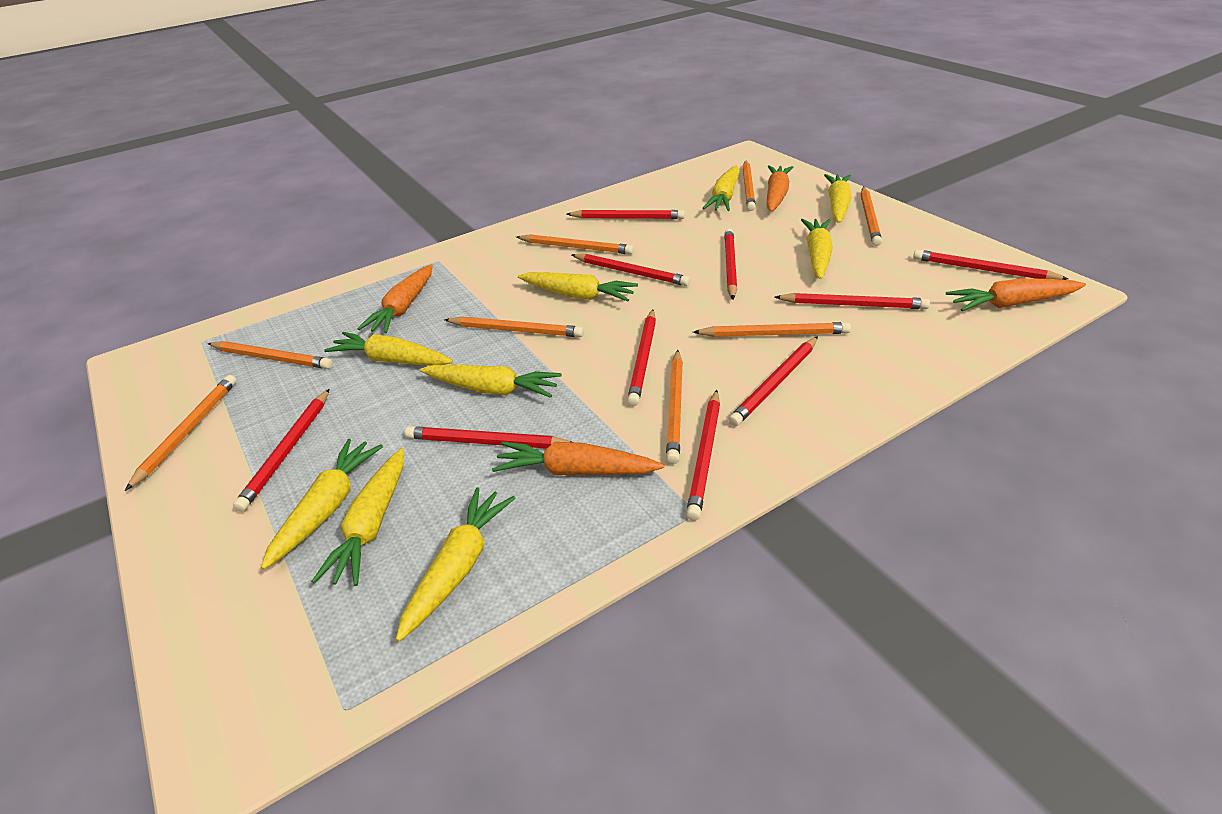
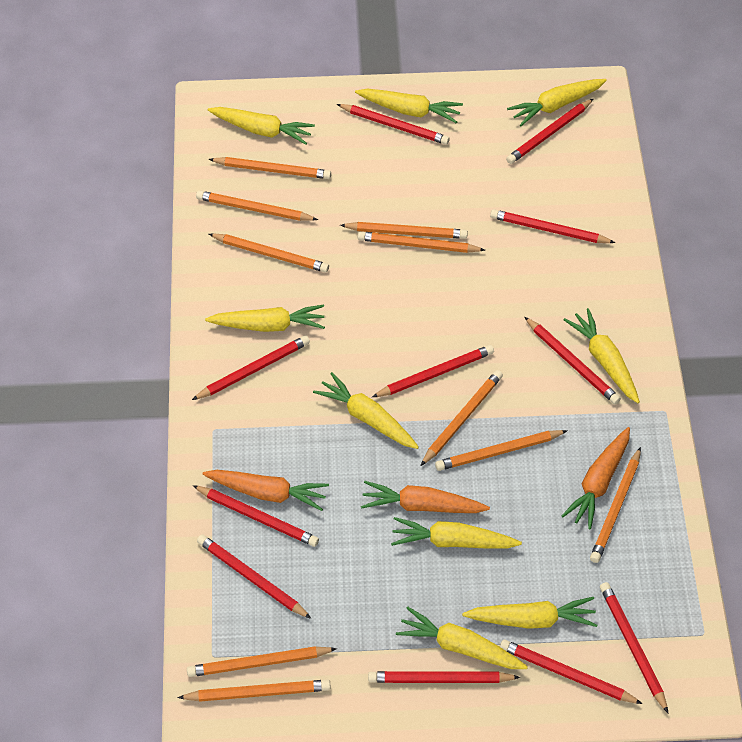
orange carrot: 4 -> 3
orange pencil: 8 -> 10
red pencil: 10 -> 11

